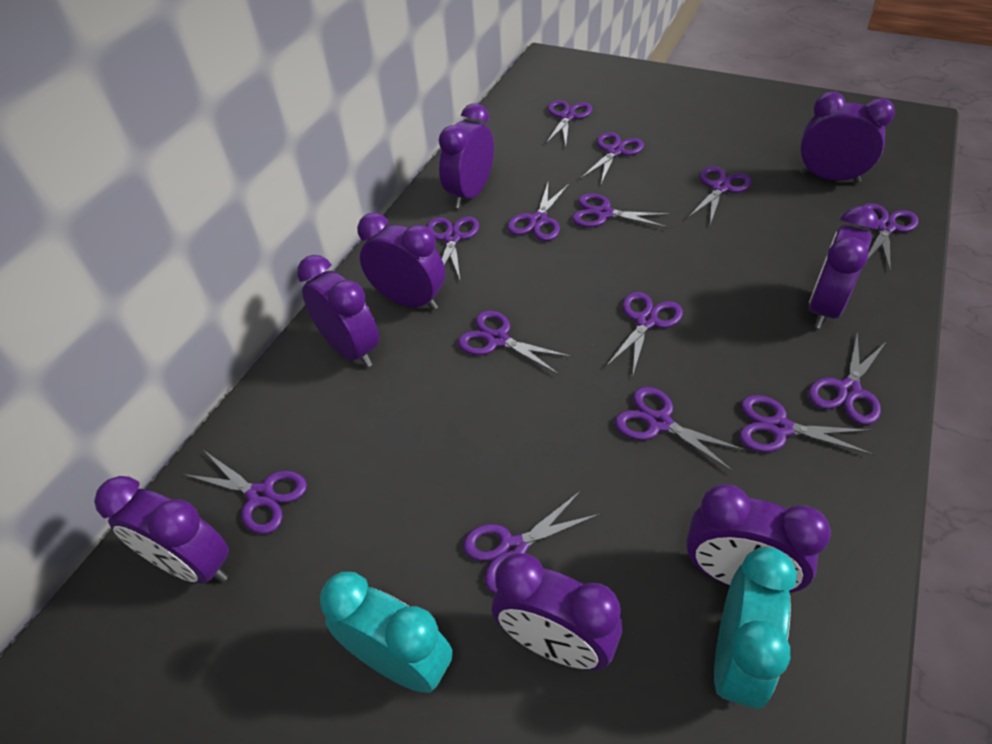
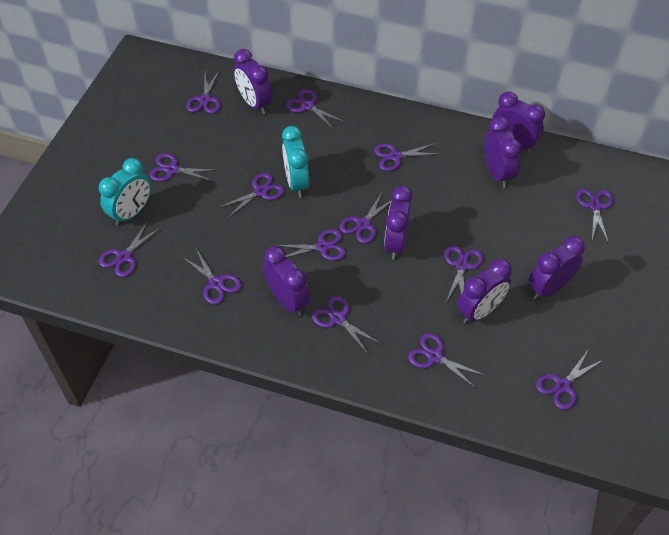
purple clock: 8 -> 7

